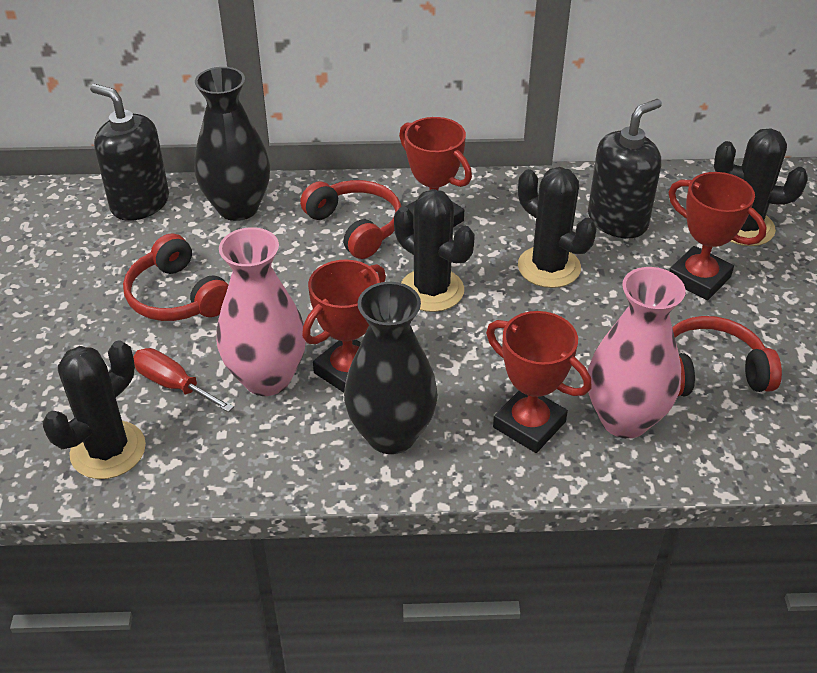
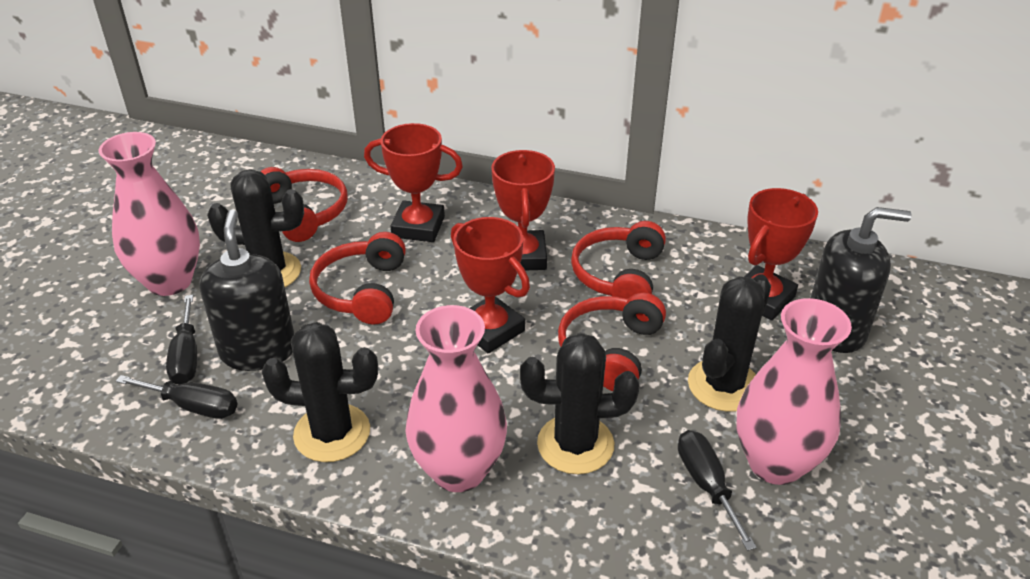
black screwdriver: 0 -> 3
black vase: 2 -> 0
pink vase: 2 -> 3
red headphones: 3 -> 4
red screwdriver: 1 -> 0

